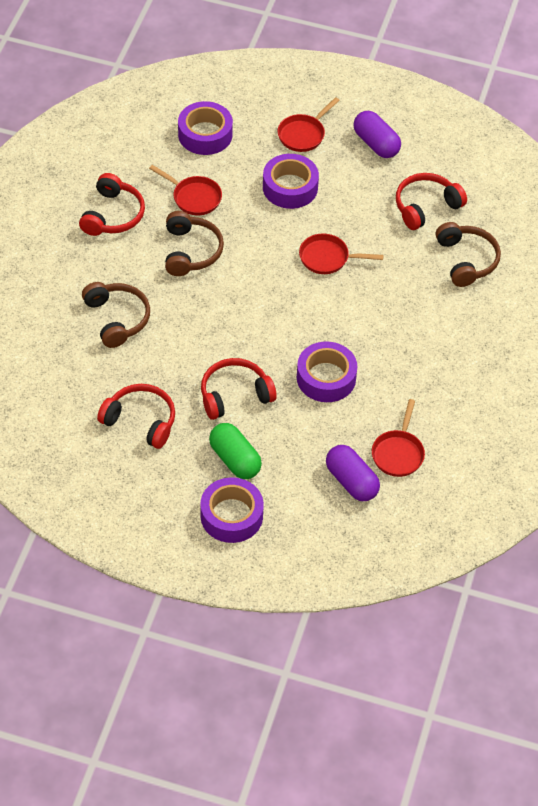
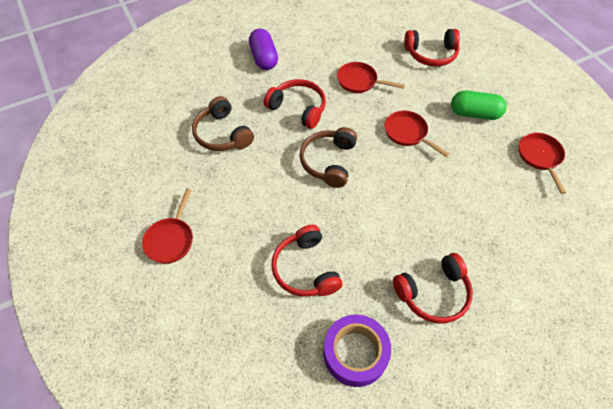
brown headphones: 3 -> 2
purple capsule: 2 -> 1
purple tape: 4 -> 1

